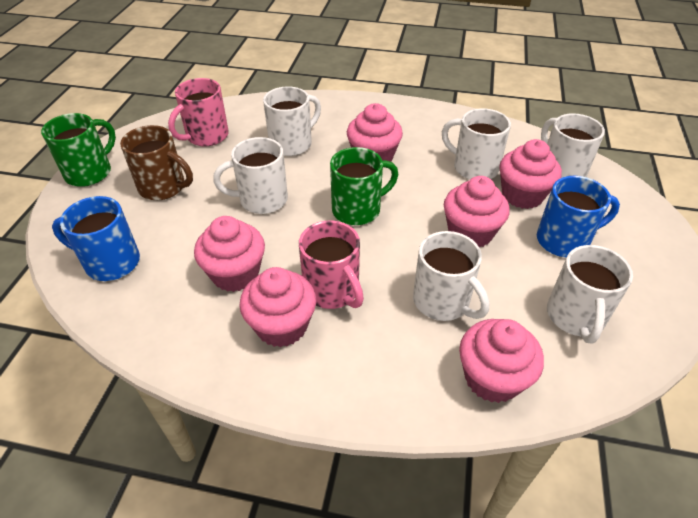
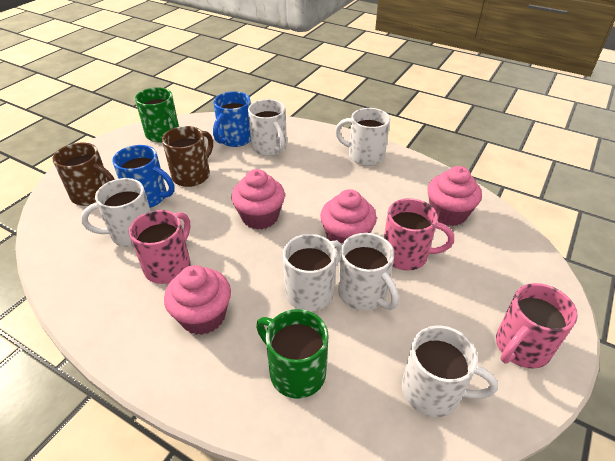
brown mug: 1 -> 2
pink cupcake: 6 -> 4
pink mug: 2 -> 3

